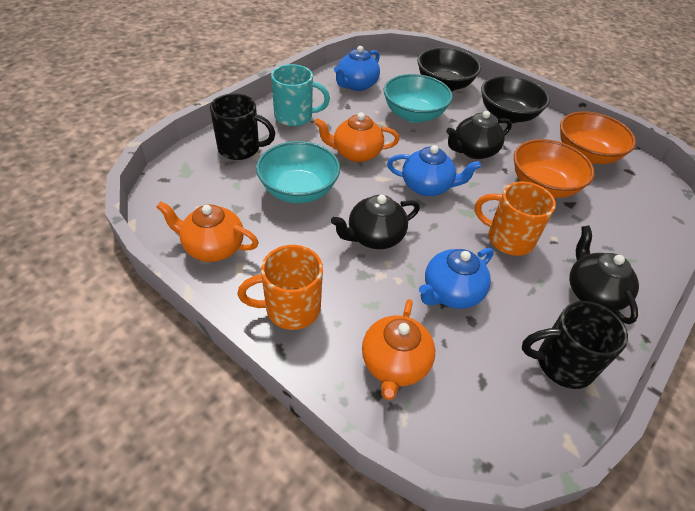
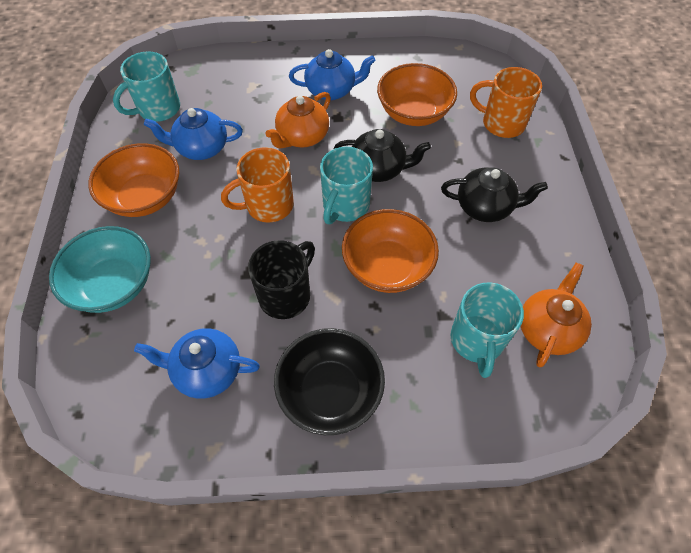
black bowl: 2 -> 1
black mug: 2 -> 1
black teapot: 3 -> 2
orange bowl: 2 -> 3
orange teapot: 3 -> 2
turquoise bowl: 2 -> 1
turquoise mug: 1 -> 3

